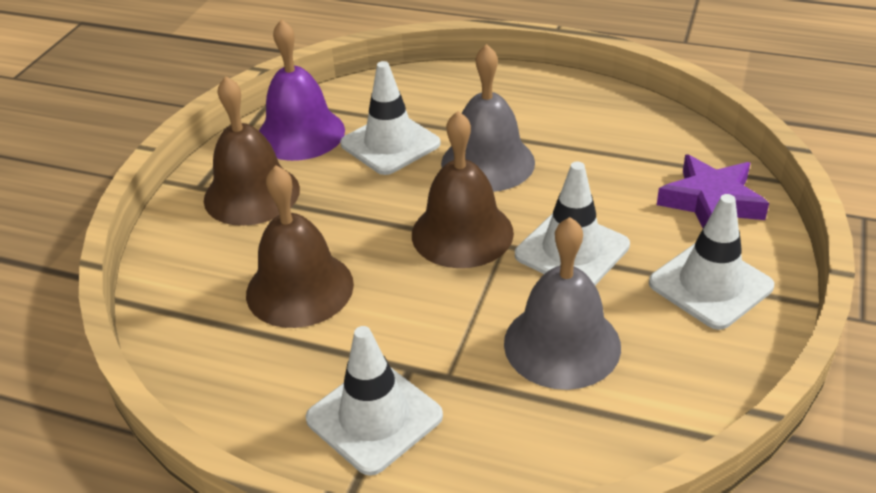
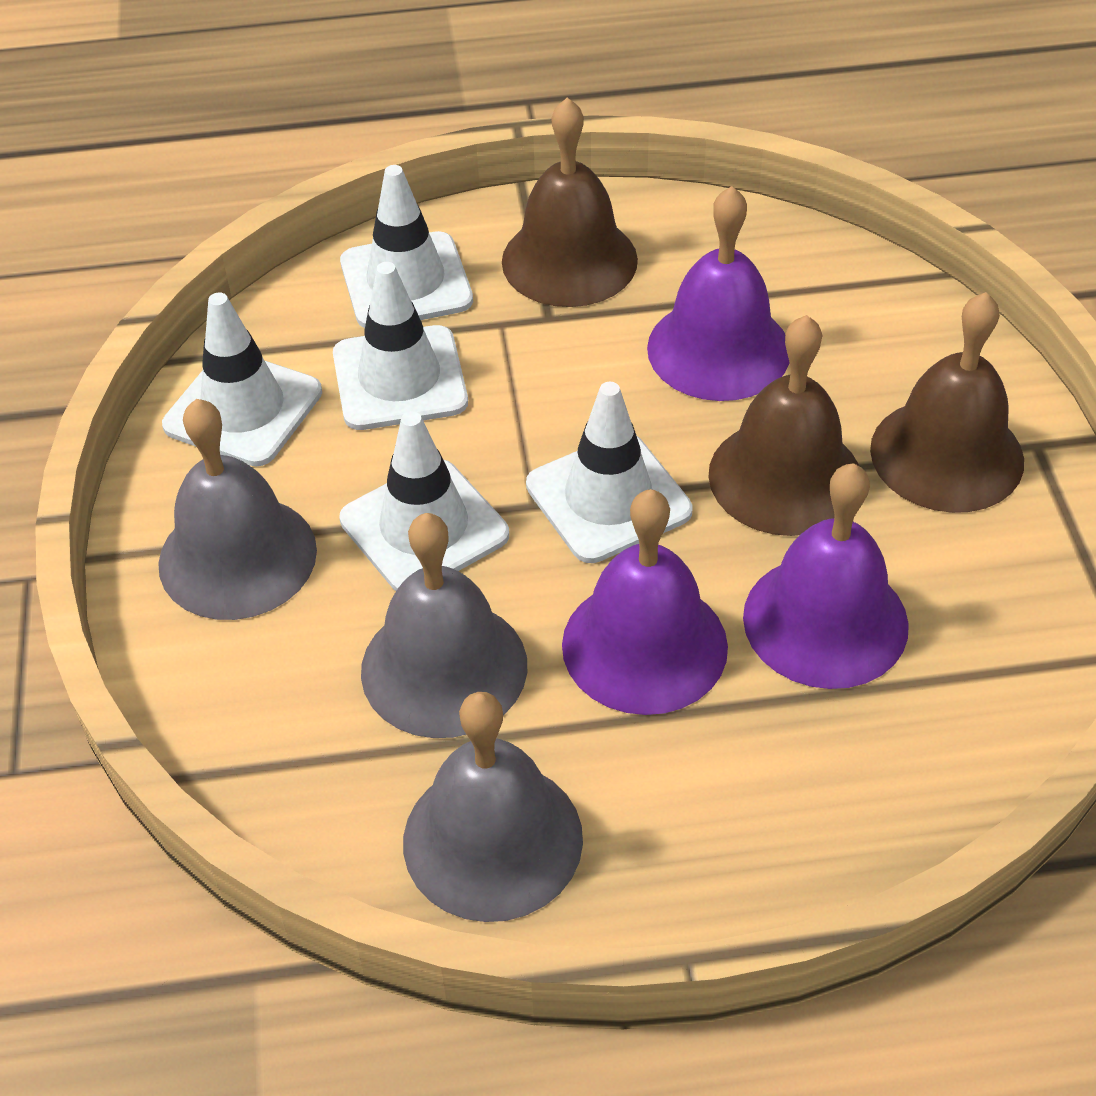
grey bell: 2 -> 3
purple bell: 1 -> 3
purple star: 1 -> 0
white traffic cone: 4 -> 5

